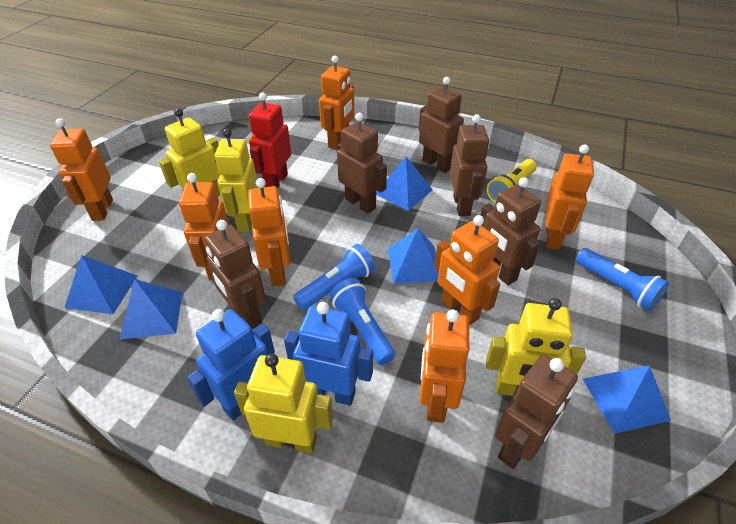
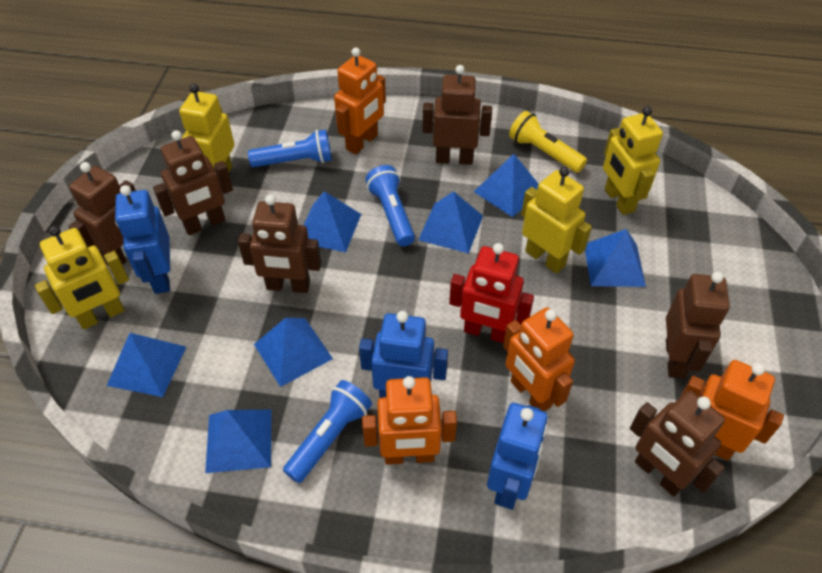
blue pyramid: 5 -> 7
blue robot: 2 -> 3
orange robot: 7 -> 4

